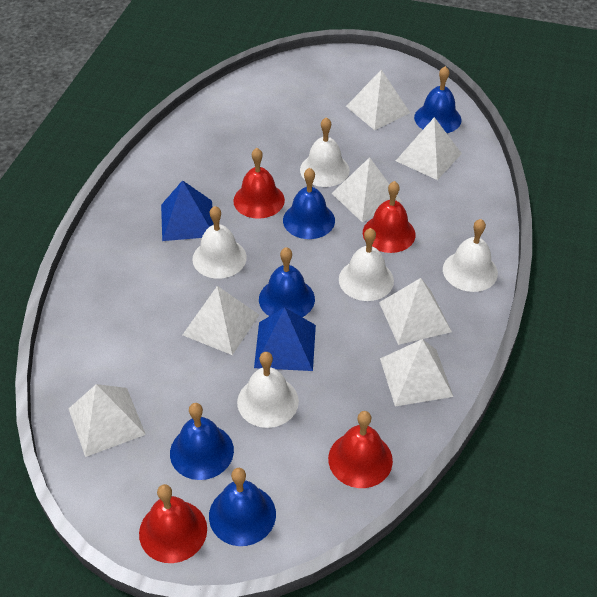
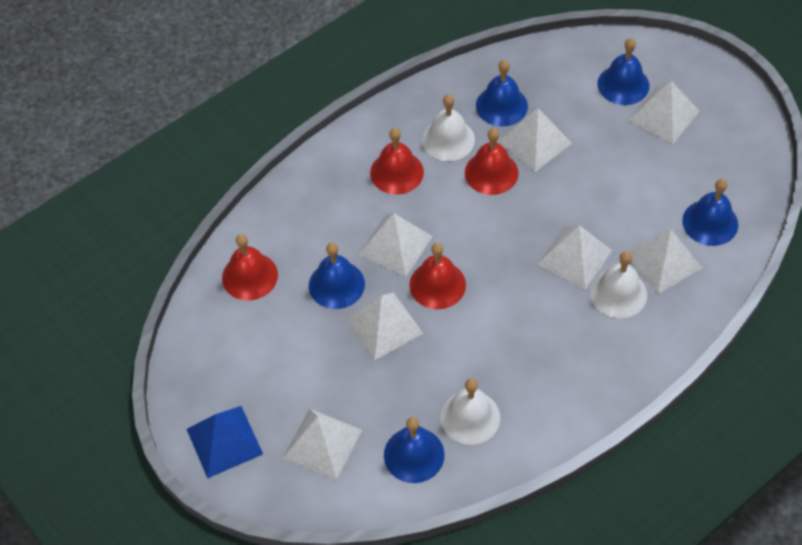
blue pyramid: 2 -> 1
white bell: 5 -> 3

